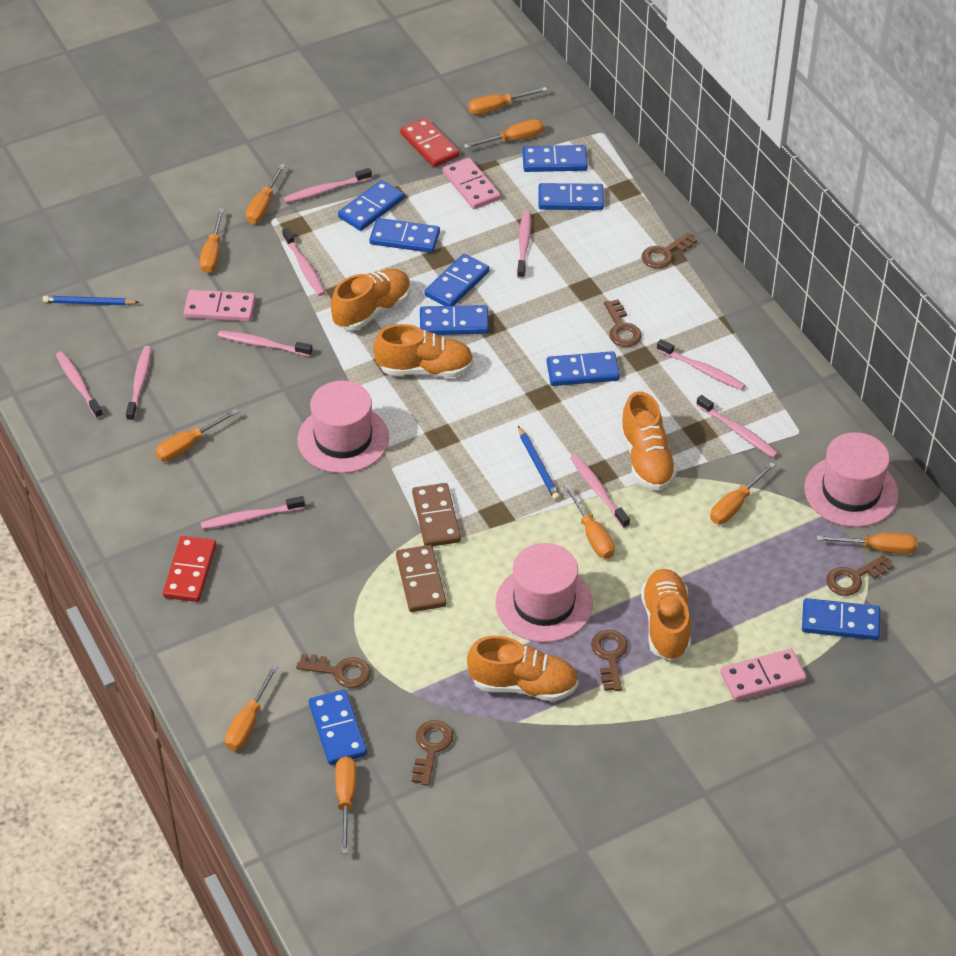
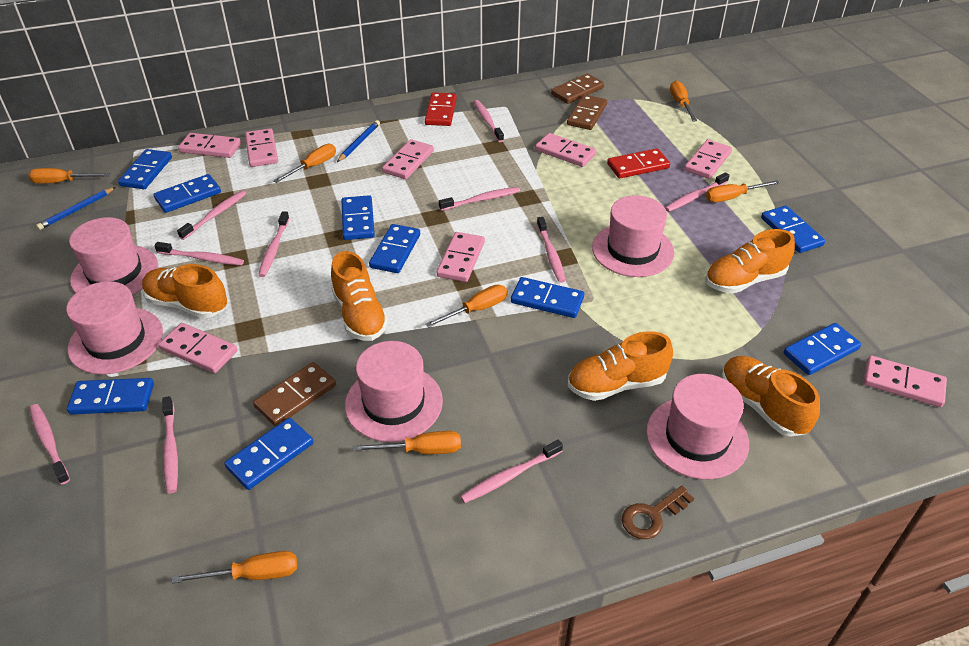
brown domino: 2 -> 3
brown key: 6 -> 1
orange screwdriver: 10 -> 7
pink domino: 3 -> 8
pink hat: 3 -> 5

